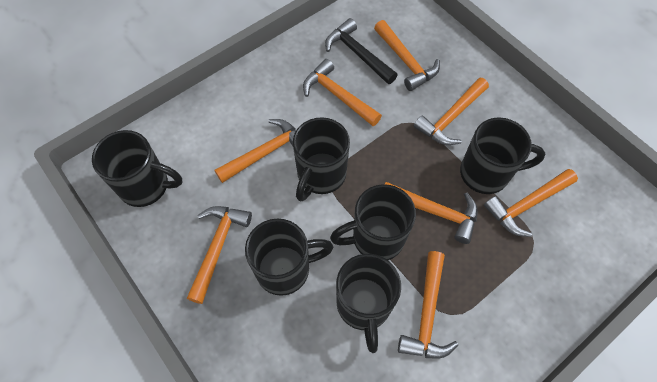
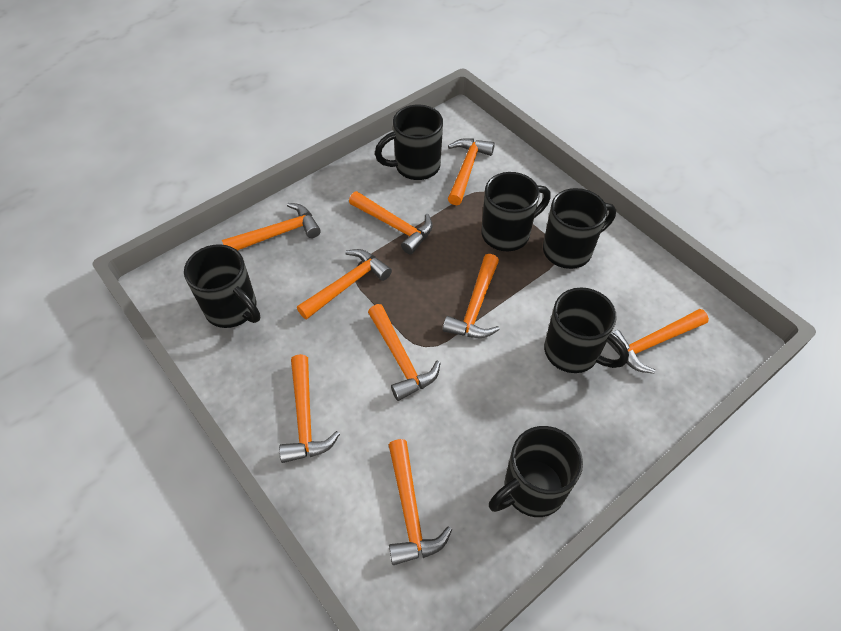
black hammer: 1 -> 0
orange hammer: 8 -> 9

